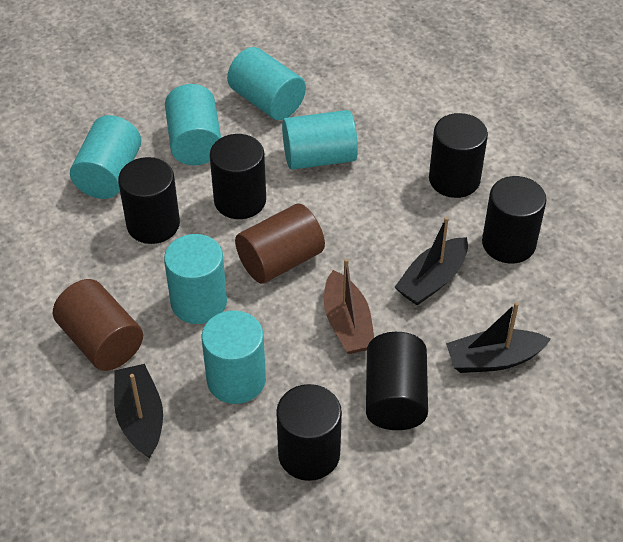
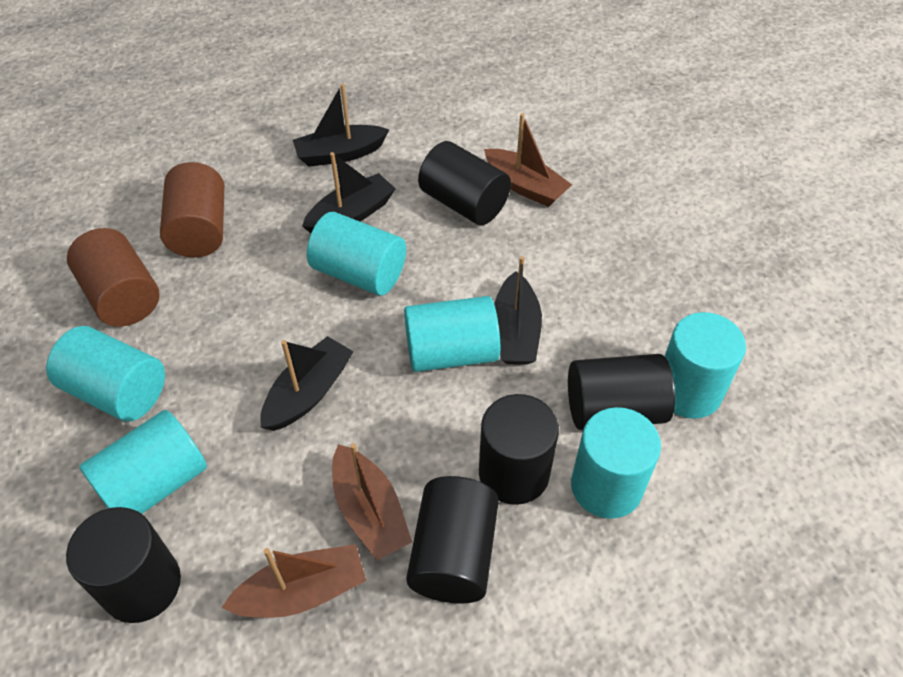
black boat: 3 -> 4
black cylinder: 6 -> 5
brown boat: 1 -> 3

